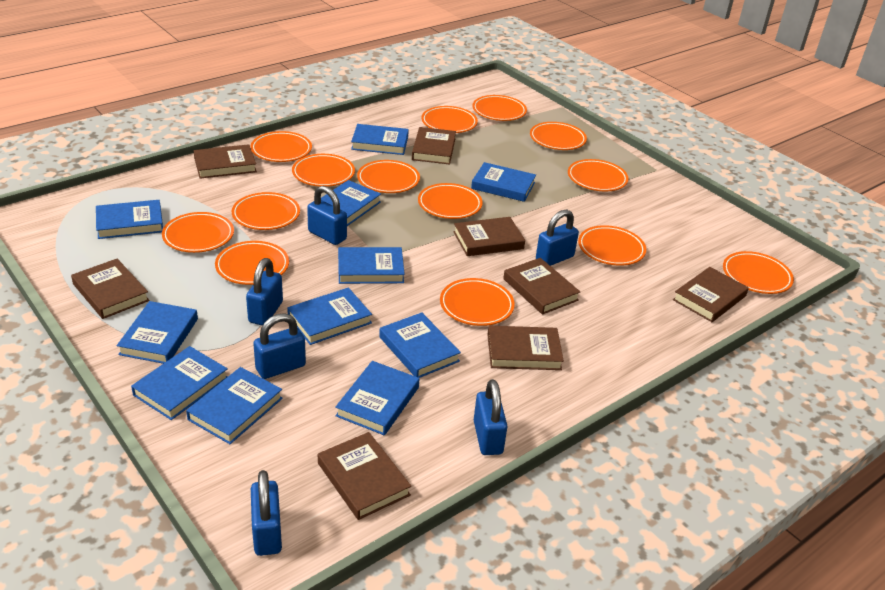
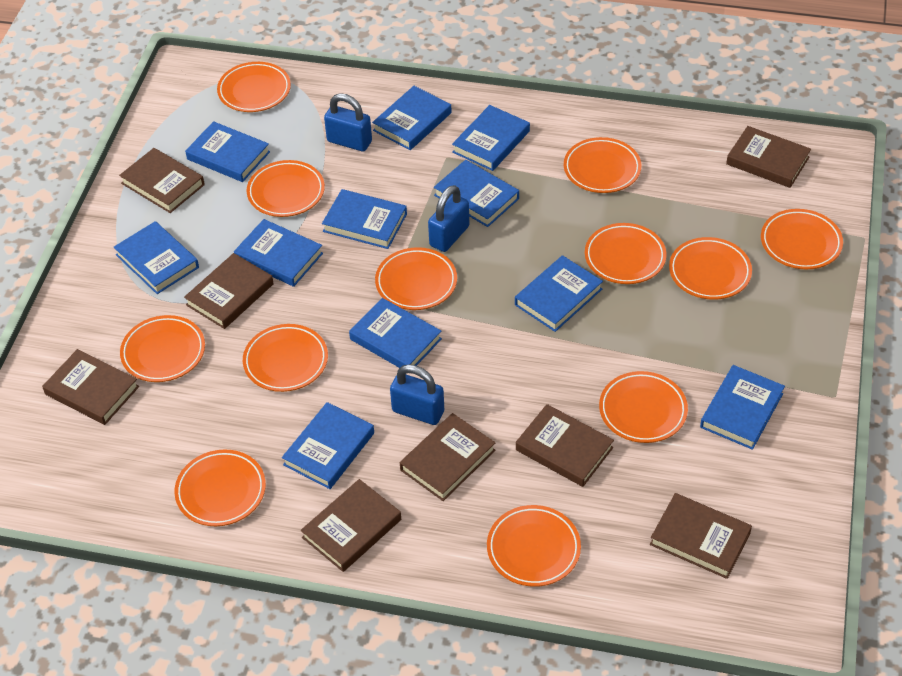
blue padlock: 6 -> 3
orange plate: 14 -> 12

